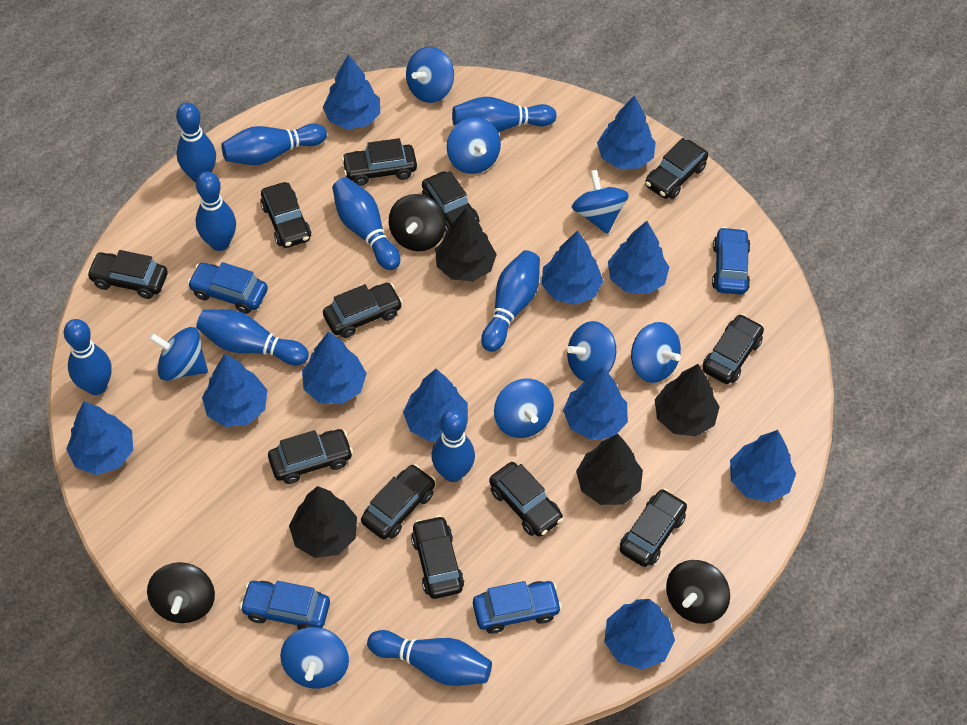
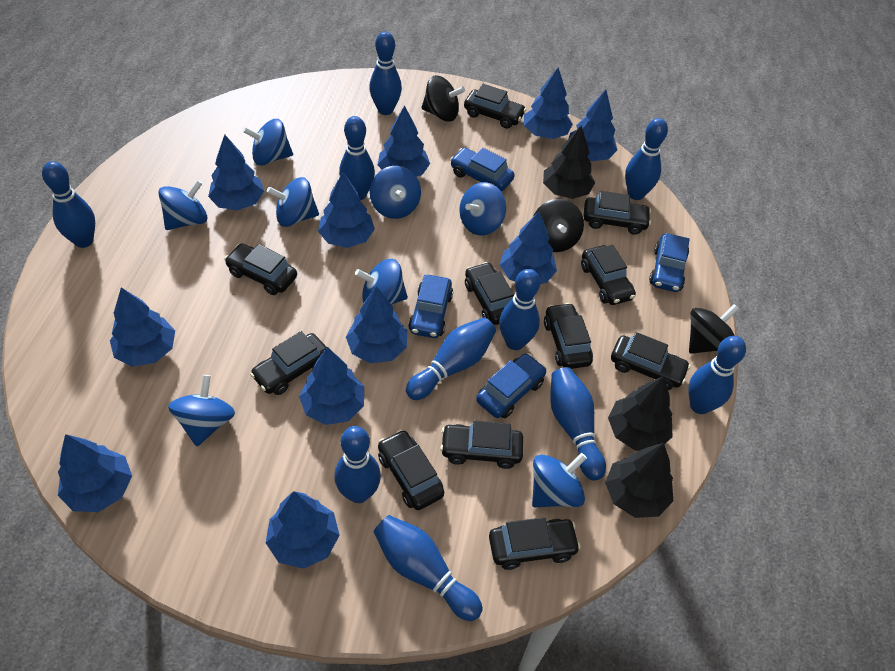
black car: 12 -> 11
black tree: 4 -> 3

